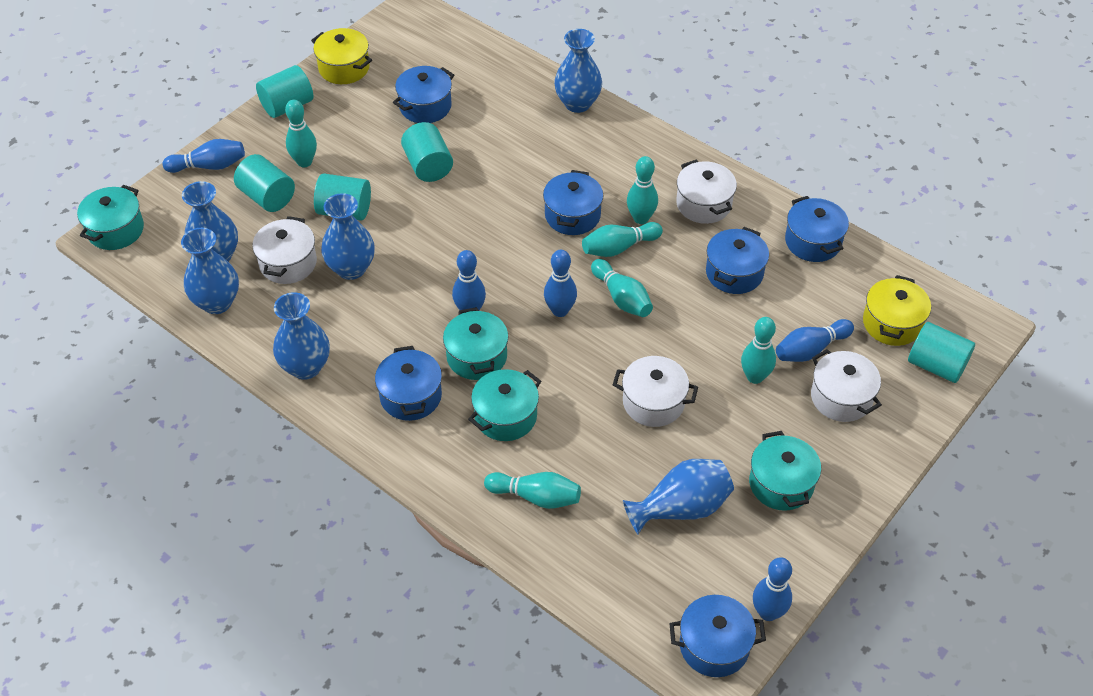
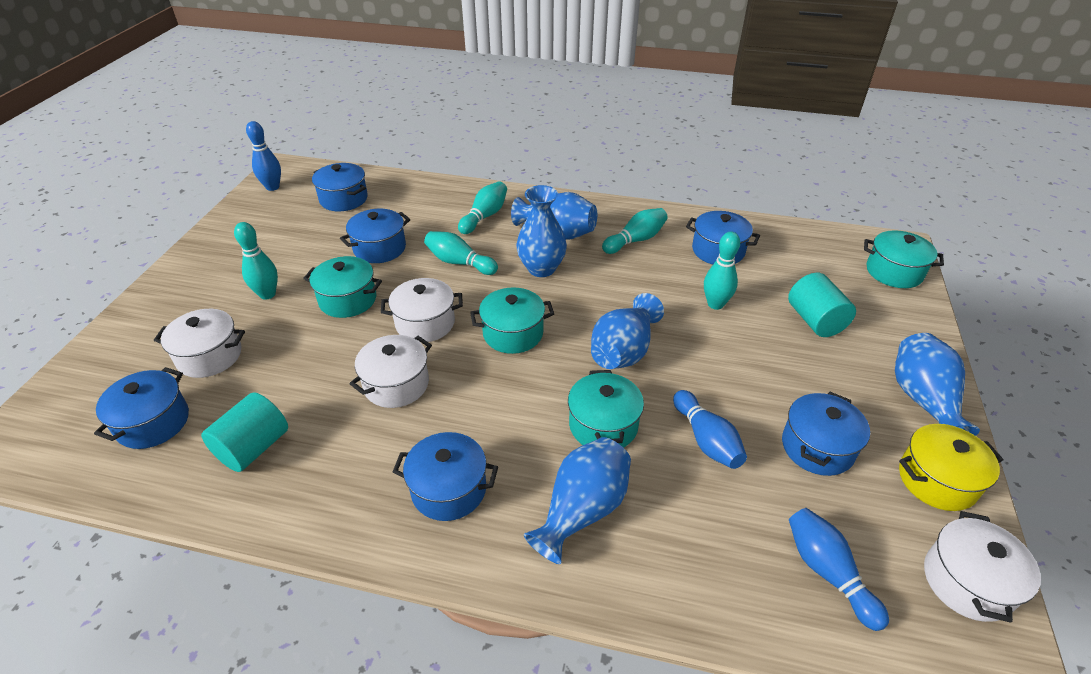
blue bowling pin: 5 -> 3
blue vase: 6 -> 5
turquoise bowling pin: 6 -> 5
turquoise cylinder: 5 -> 2
yellow pot: 2 -> 1

